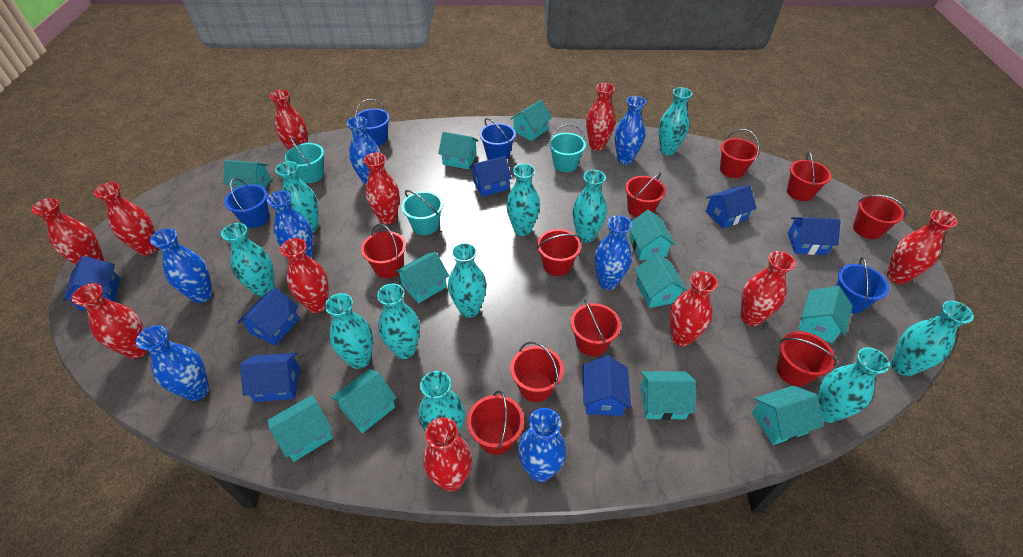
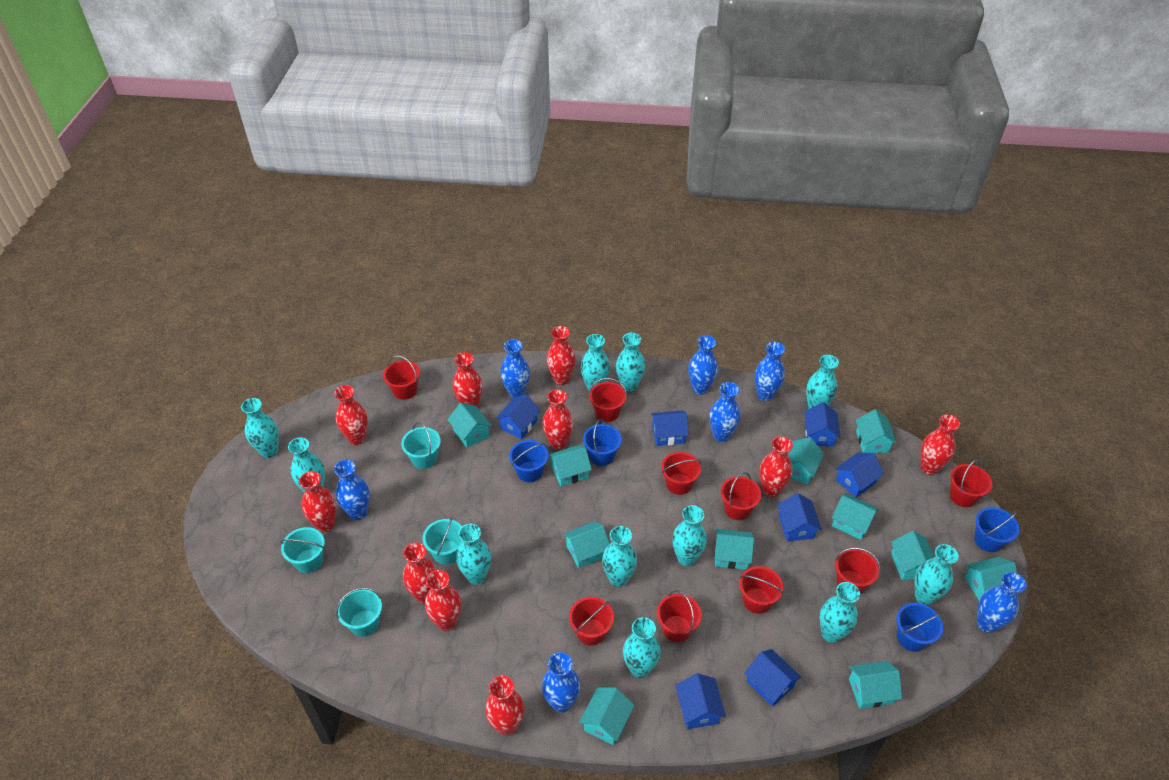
red bucket: 10 -> 9
red vase: 11 -> 10
turquoise bucket: 3 -> 4

